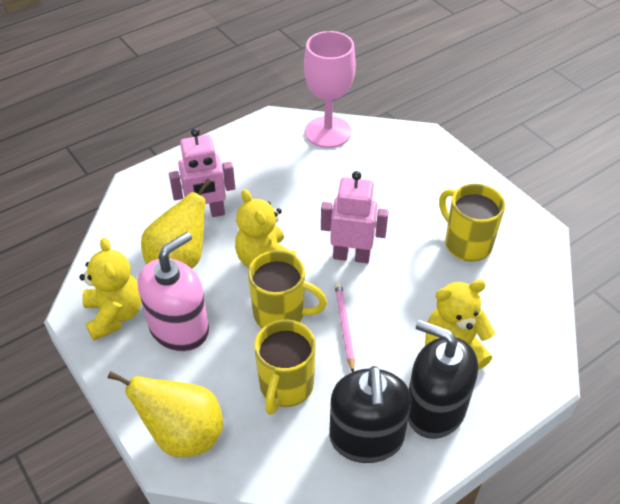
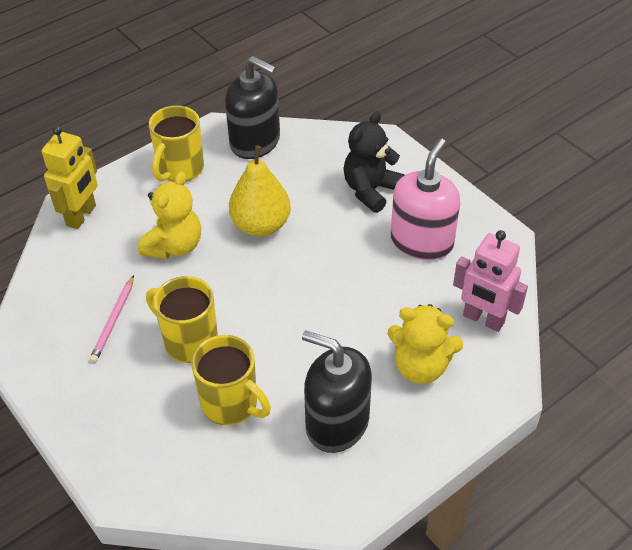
black teddy bear: 0 -> 1
pink goblet: 1 -> 0
pink robot: 2 -> 1
yellow pear: 2 -> 1
yellow robot: 0 -> 1
yellow teddy bear: 3 -> 2

